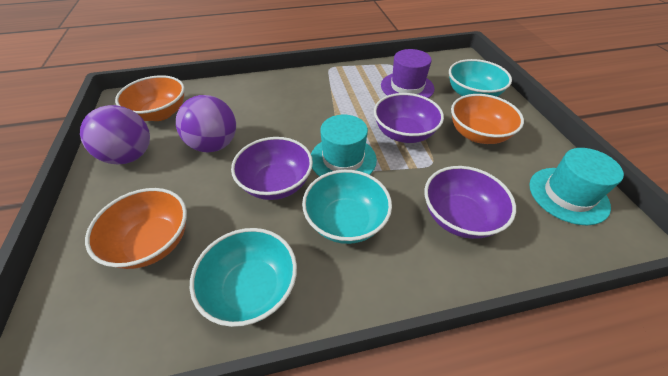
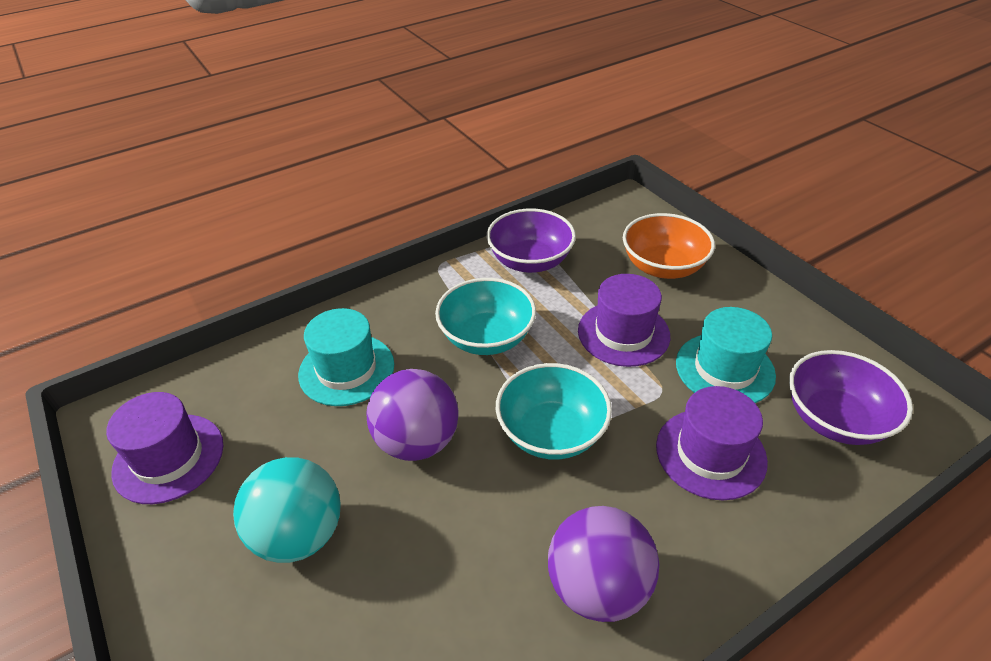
orange bowl: 3 -> 1
purple bowl: 3 -> 2
purple hat: 1 -> 3
turquoise ball: 0 -> 1
turquoise bowl: 3 -> 2

